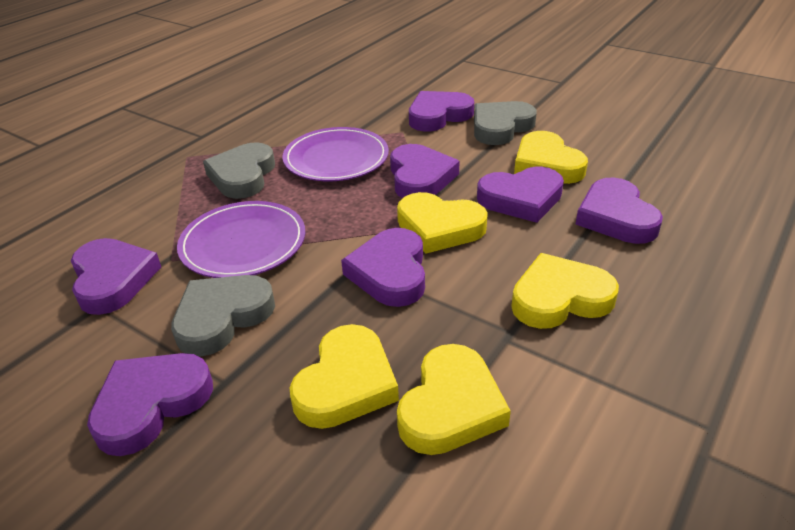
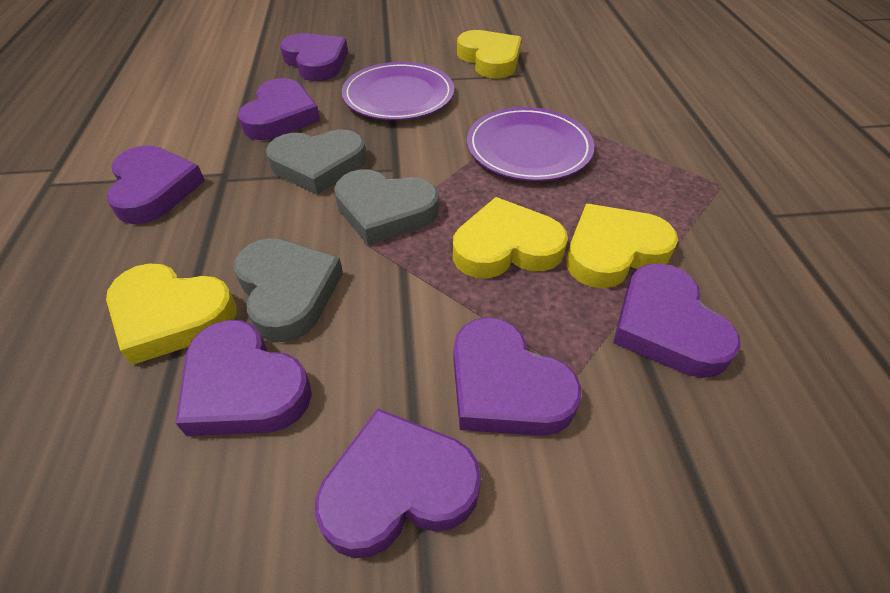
yellow heart: 5 -> 4

